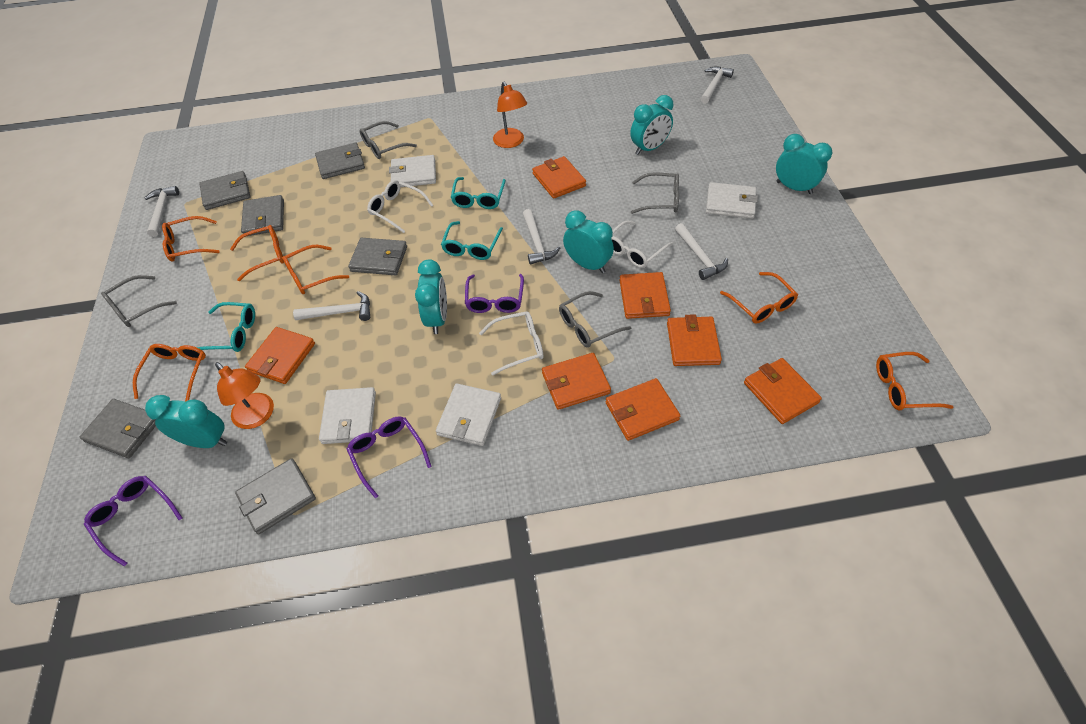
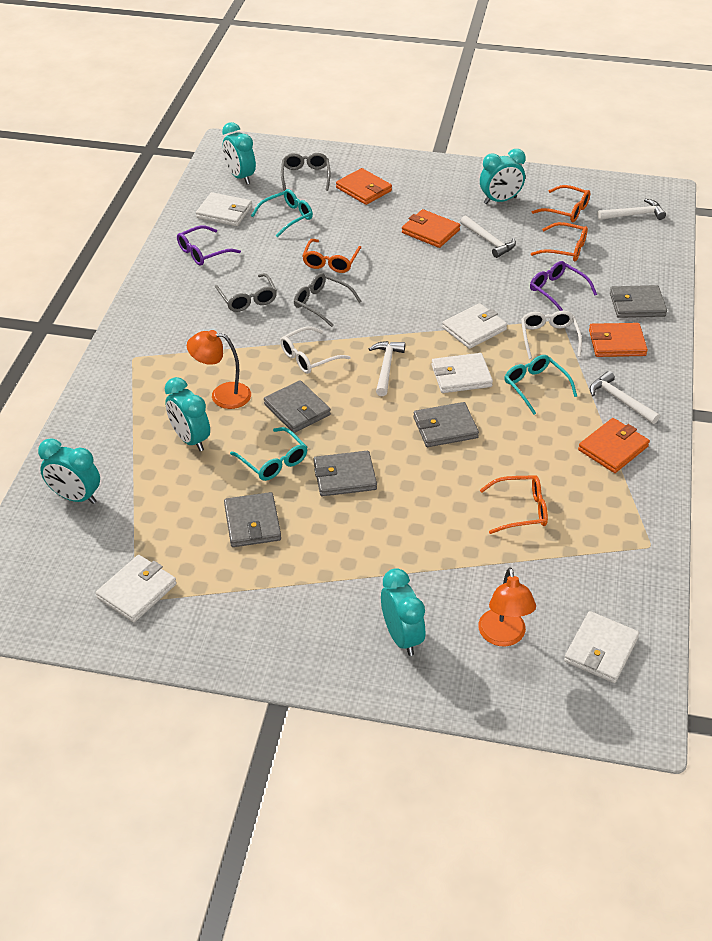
grey glasses: 4 -> 3
grey wallet: 6 -> 5
orange glasses: 6 -> 4
orange wallet: 7 -> 4
purple glasses: 3 -> 2
white glasses: 3 -> 2
white hammer: 5 -> 4
white wallet: 4 -> 5

